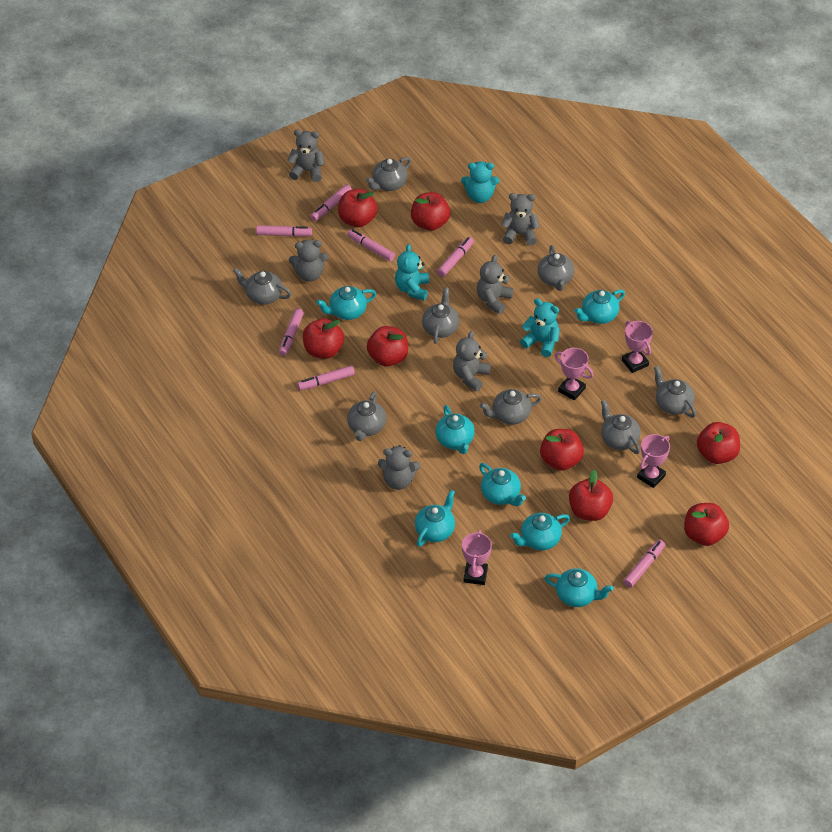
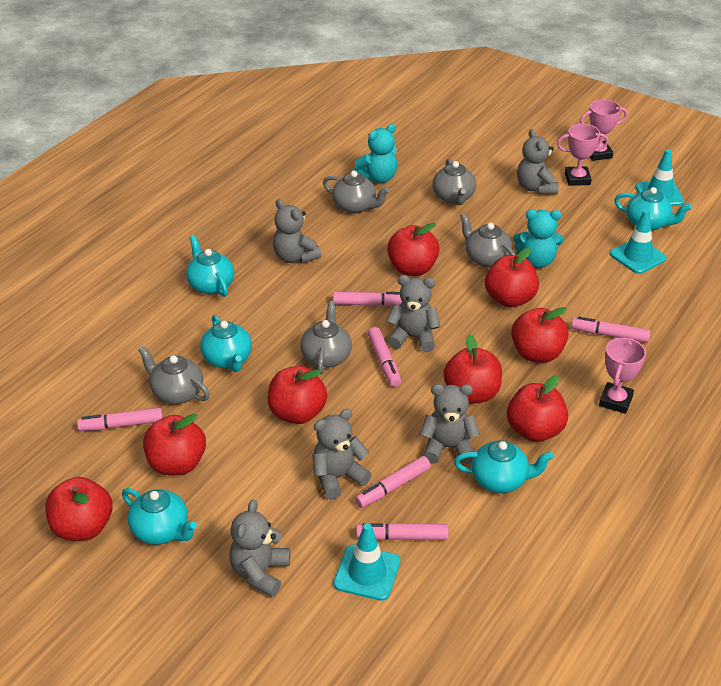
grey teapot: 8 -> 5
pink marker: 7 -> 6
pink trophy: 4 -> 3
turquoise teapot: 7 -> 5
turquoise teddy bear: 3 -> 2
turquoise traffic cone: 0 -> 3

